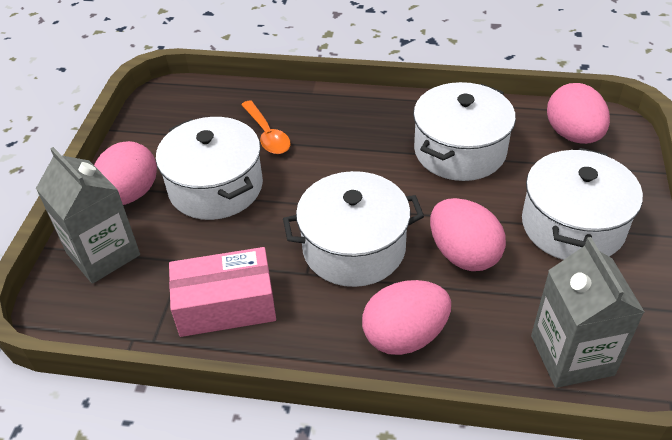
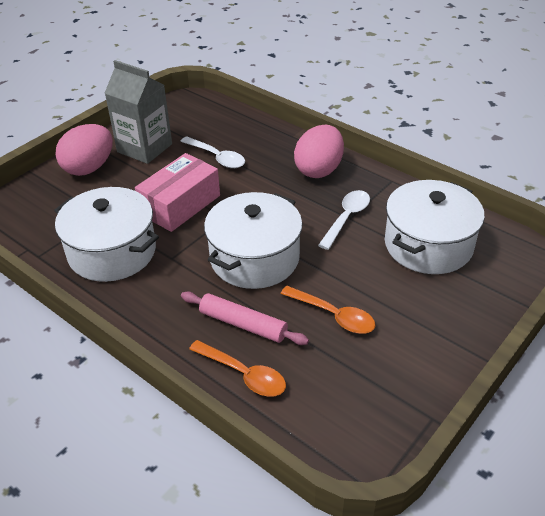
grey carton: 2 -> 1
orange spoon: 1 -> 2
pink egg: 4 -> 2
pink rolling pin: 0 -> 1
white pot: 4 -> 3
white spoon: 0 -> 2

